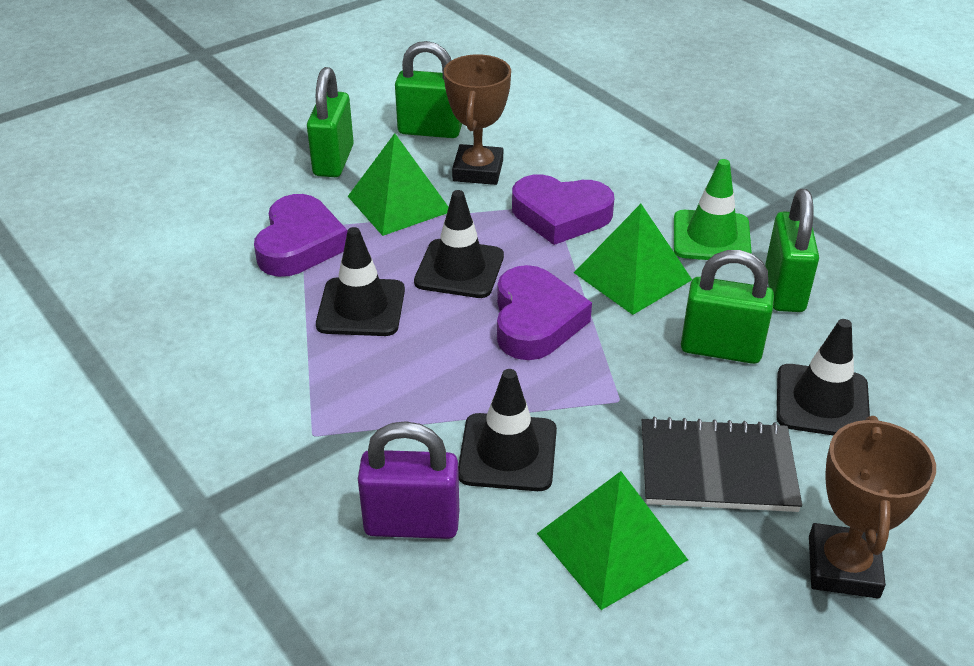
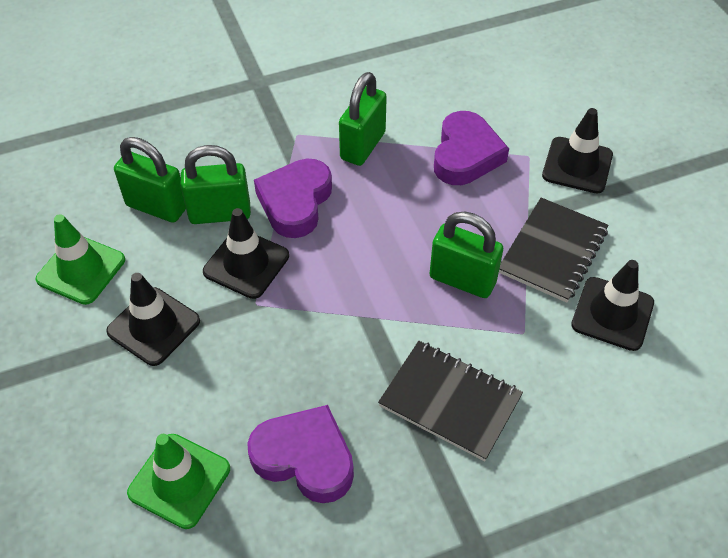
black notebook: 1 -> 2
brown trophy: 2 -> 0
green pyramid: 3 -> 0
green traffic cone: 1 -> 2
purple padlock: 1 -> 0

